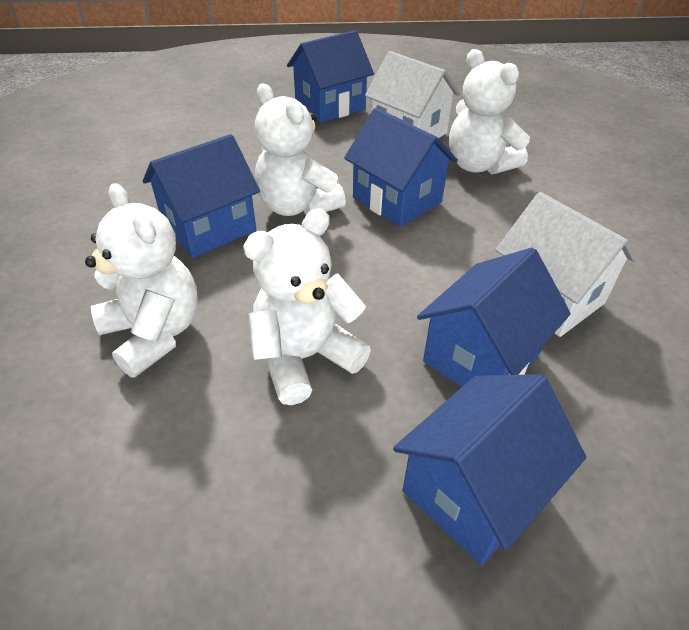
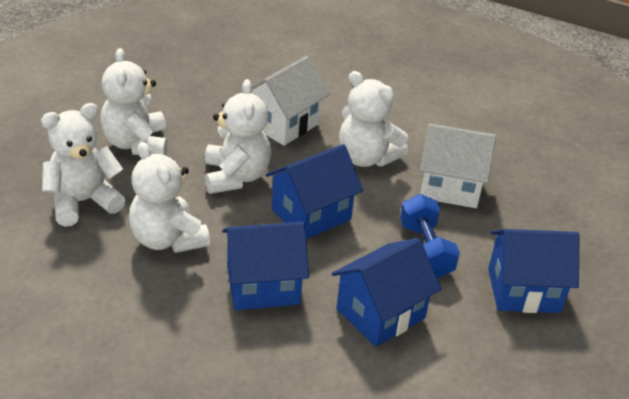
blue dumbbell: 0 -> 1
blue house: 5 -> 4
white teddy bear: 4 -> 5

